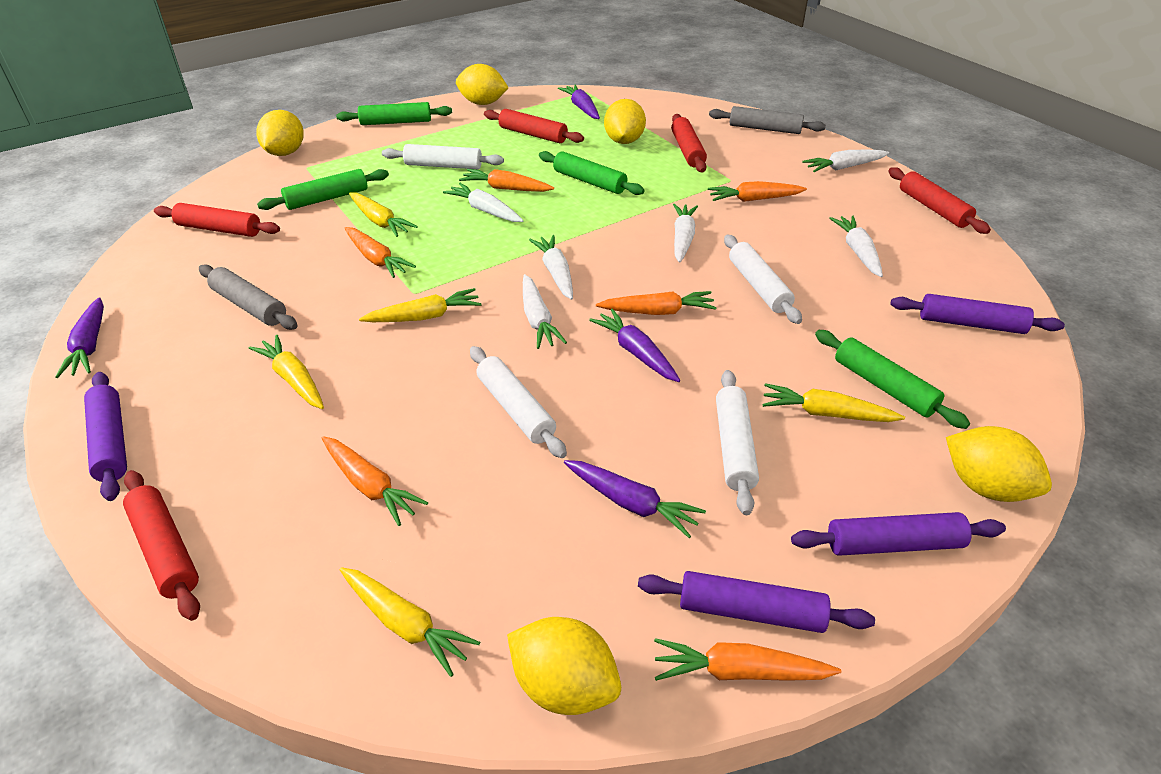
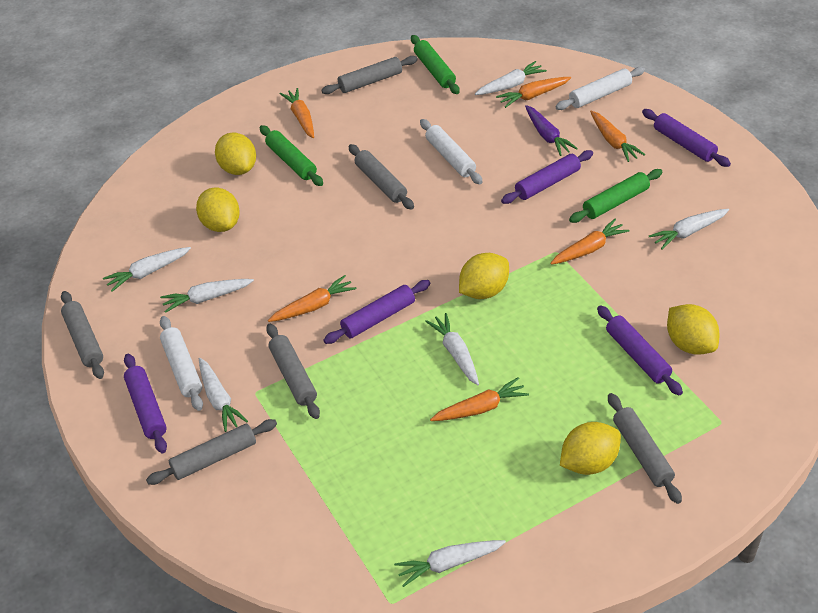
green rolling pin: 4 -> 3
grey rolling pin: 2 -> 6
purple carrot: 4 -> 1
purple rolling pin: 4 -> 5
red rolling pin: 5 -> 0
white carrot: 6 -> 7
white rolling pin: 4 -> 3
yellow carrot: 5 -> 0

